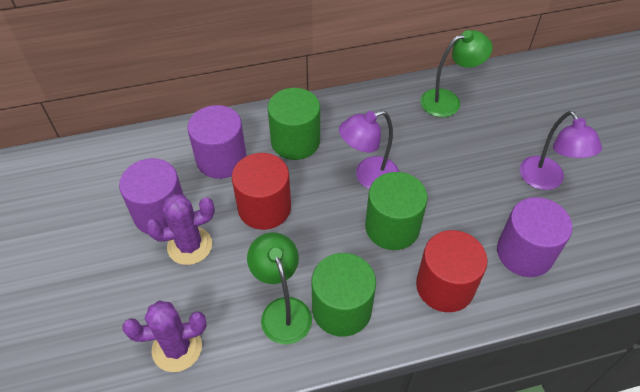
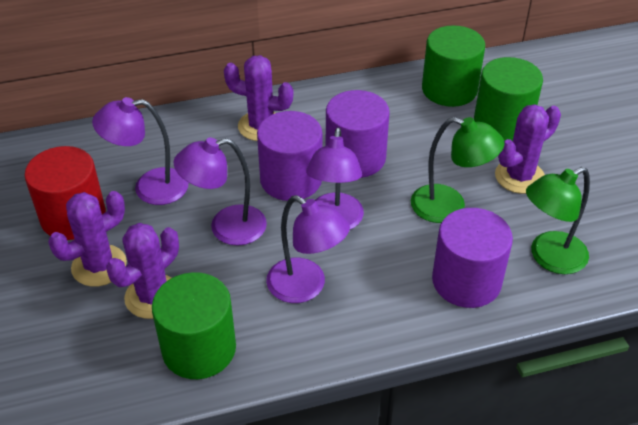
purple cactus: 2 -> 4
purple lamp: 2 -> 4
red cylinder: 2 -> 1

